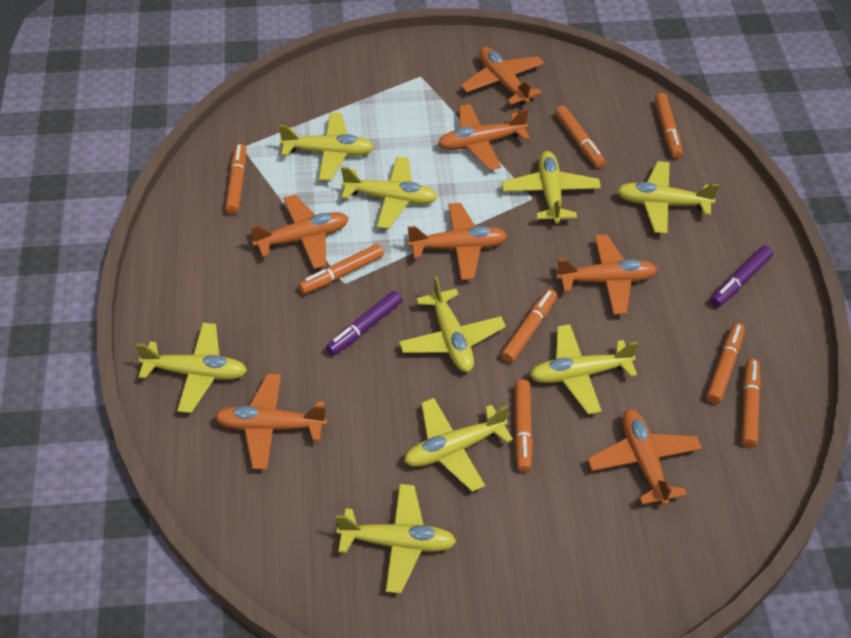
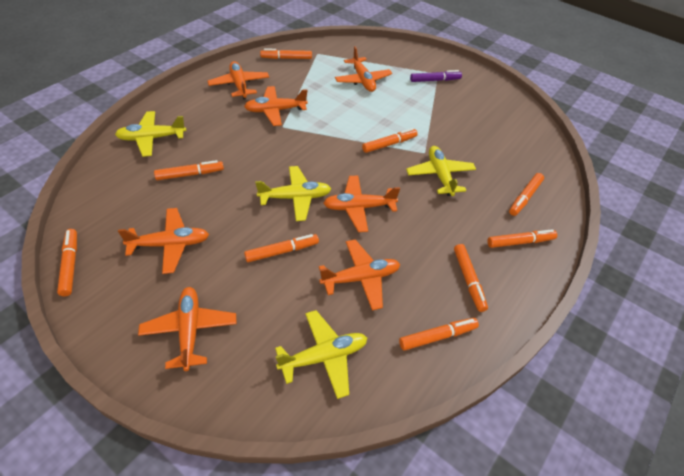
orange marker: 8 -> 9
purple marker: 2 -> 1
yellow plane: 9 -> 4

